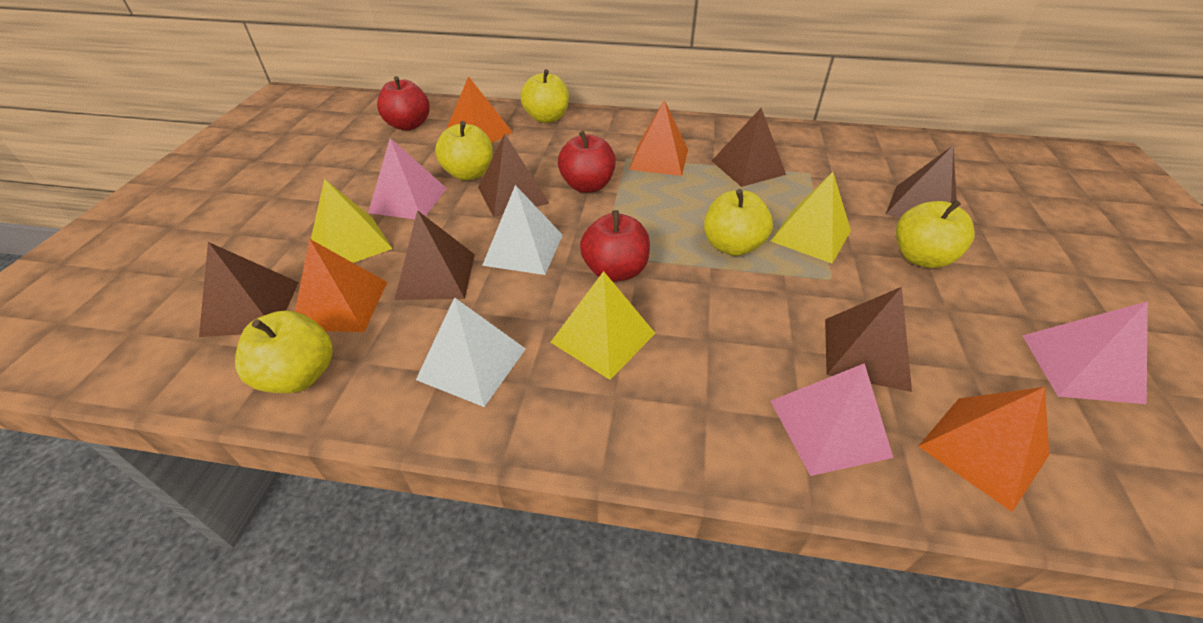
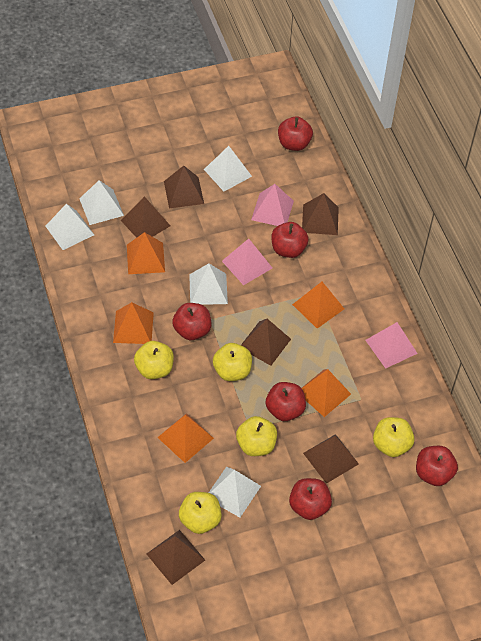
orange pyramid: 4 -> 5
red apple: 3 -> 6
white pyramid: 2 -> 5
yellow pyramid: 3 -> 0

